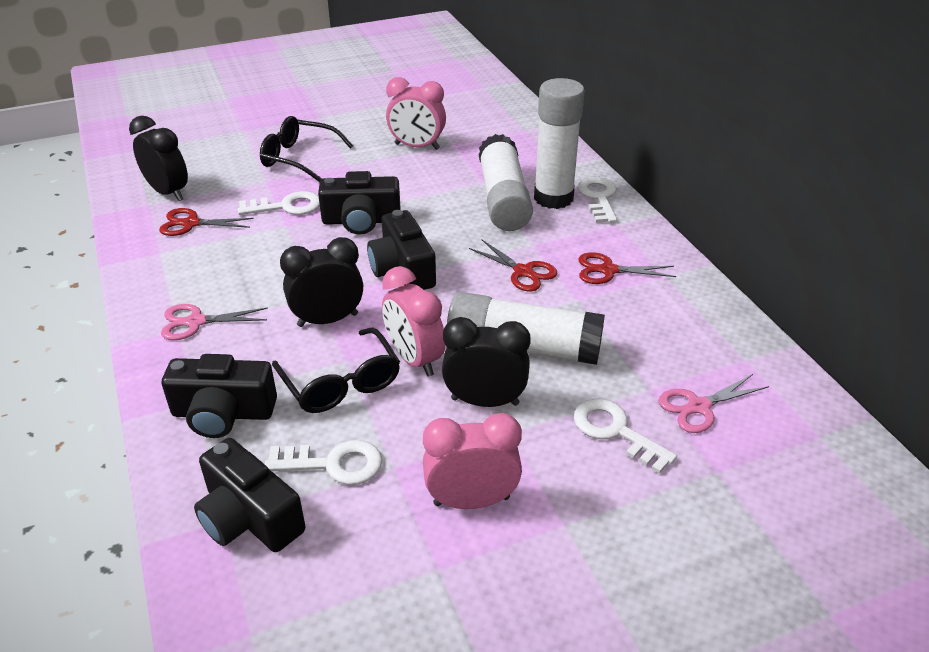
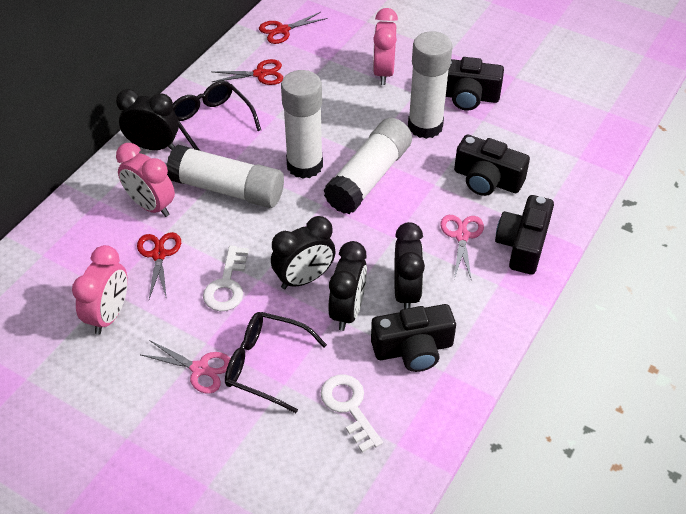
black clock: 3 -> 4
white glue stick: 3 -> 4
white key: 4 -> 2

